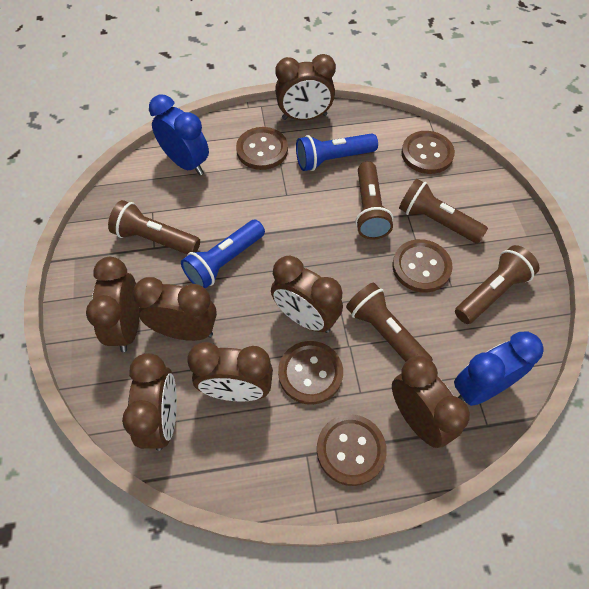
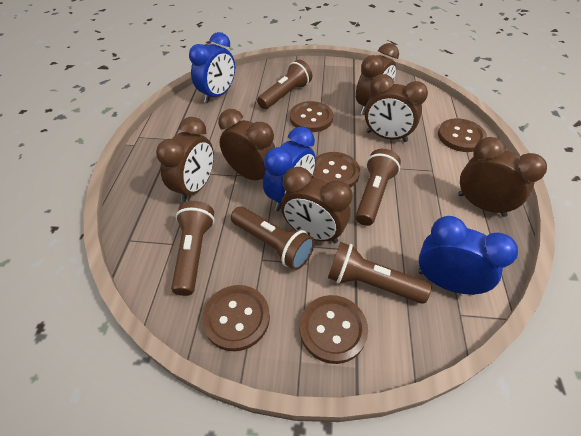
blue clock: 2 -> 3
blue flashlight: 2 -> 0
brown clock: 7 -> 6

